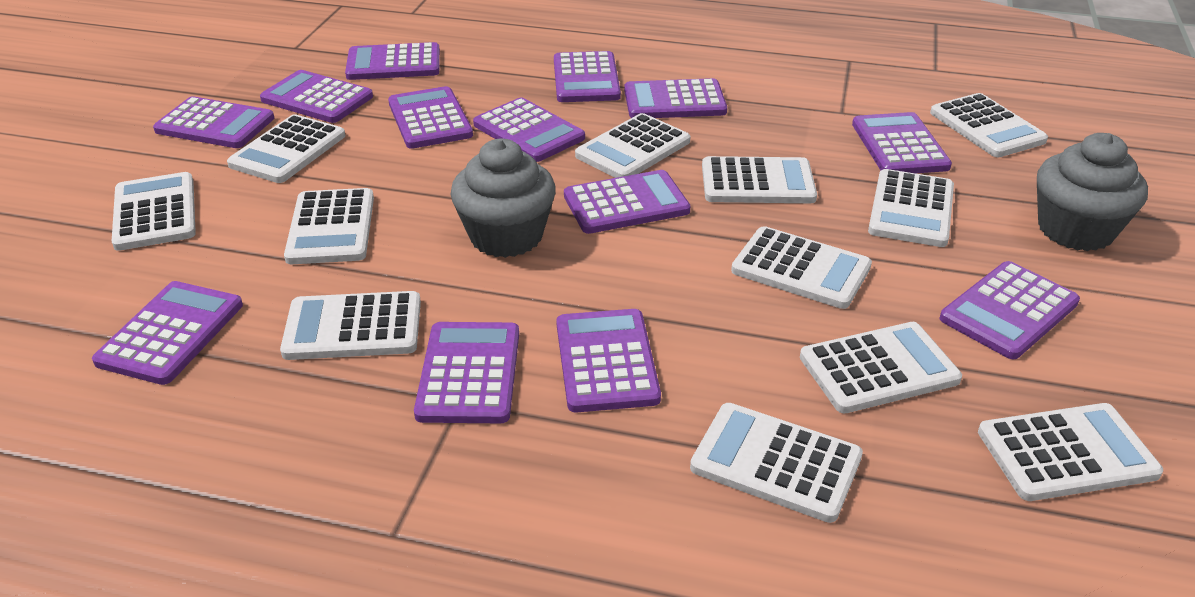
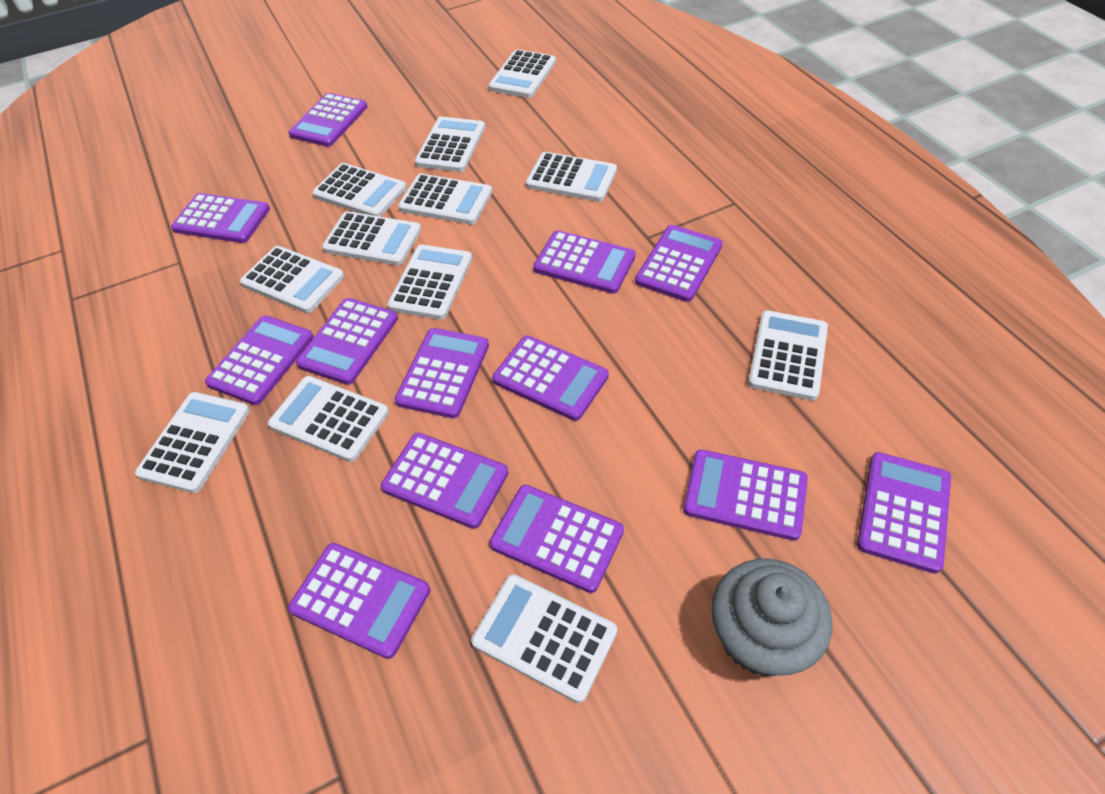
grey cupcake: 2 -> 1

